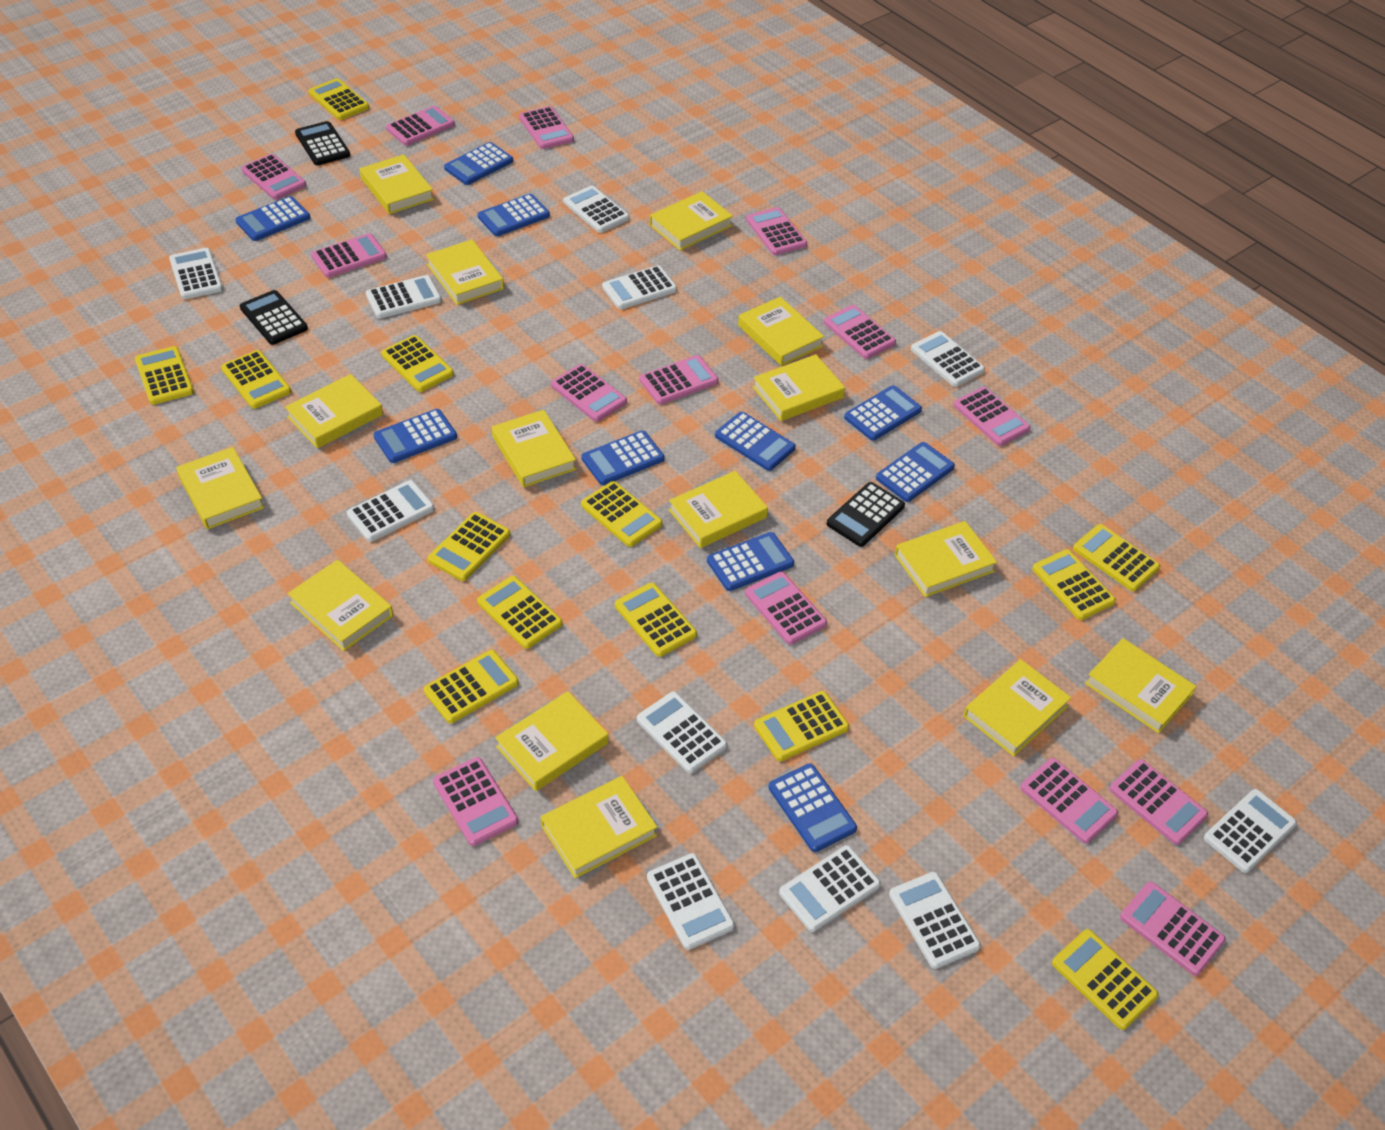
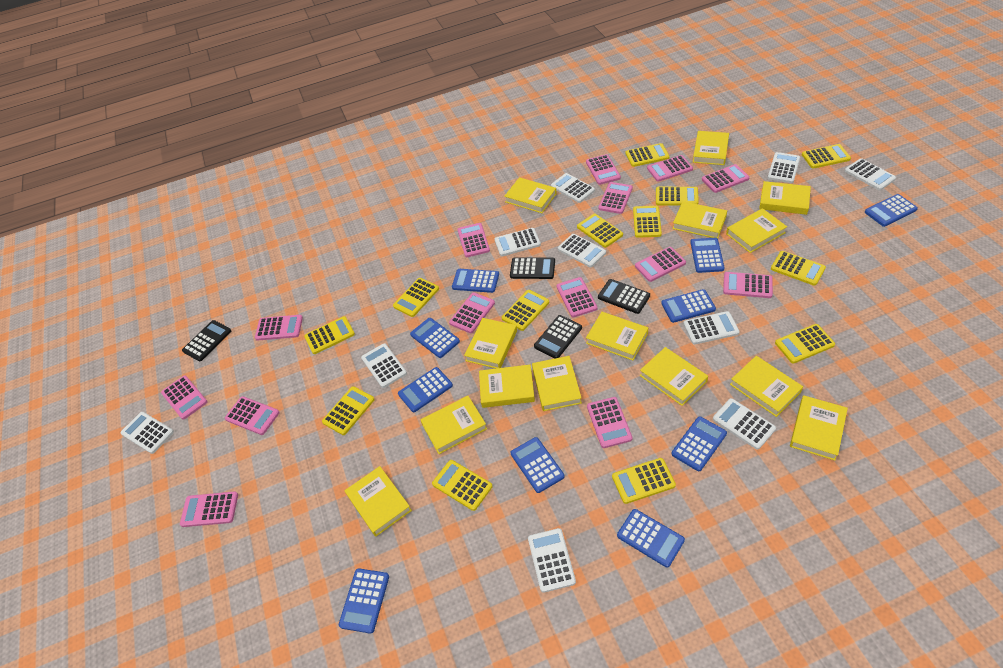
black calculator: 3 -> 4
white calculator: 11 -> 10
yellow book: 15 -> 14

